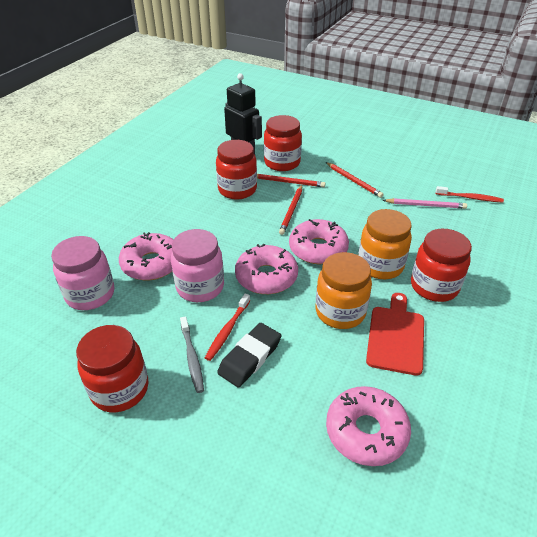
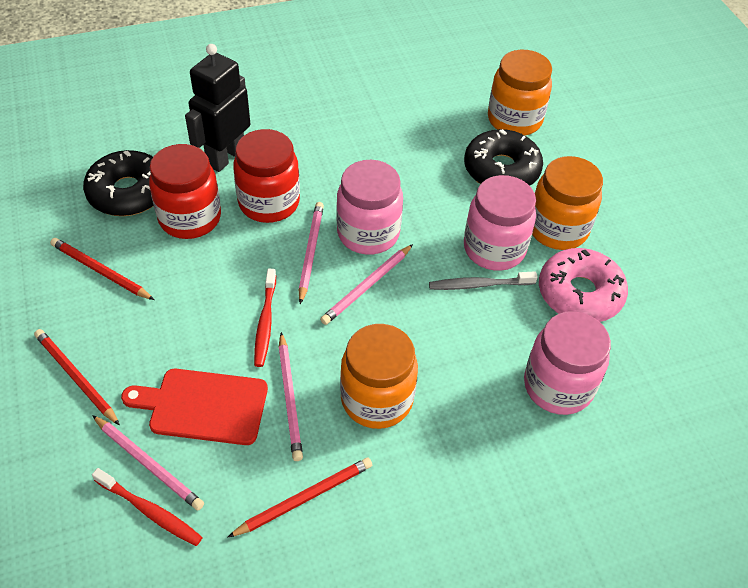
black donut: 0 -> 2
black eraser: 1 -> 0
orange jar: 2 -> 3
pink donut: 4 -> 1
pink jar: 2 -> 3
pink pencil: 1 -> 4
red jar: 4 -> 2

